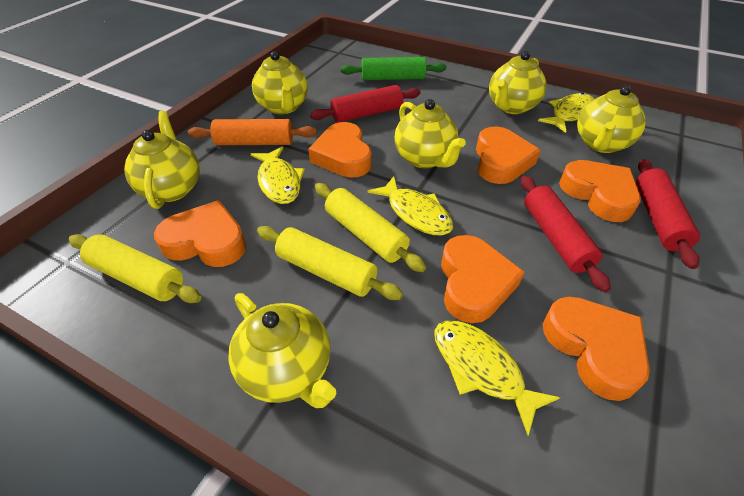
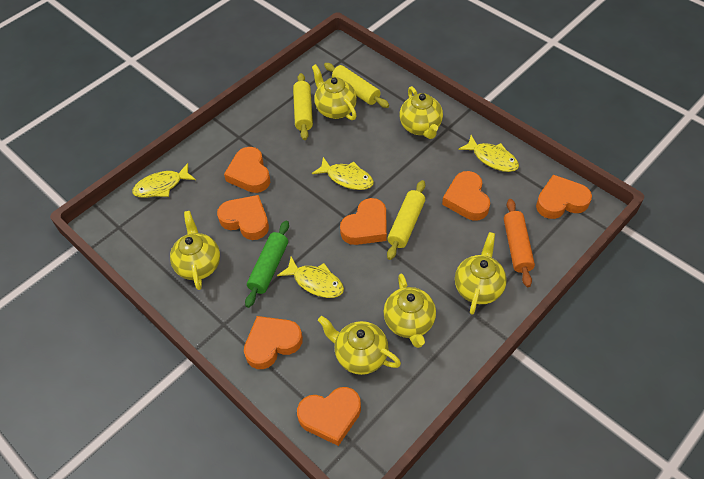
orange heart: 6 -> 7
red rolling pin: 3 -> 0

